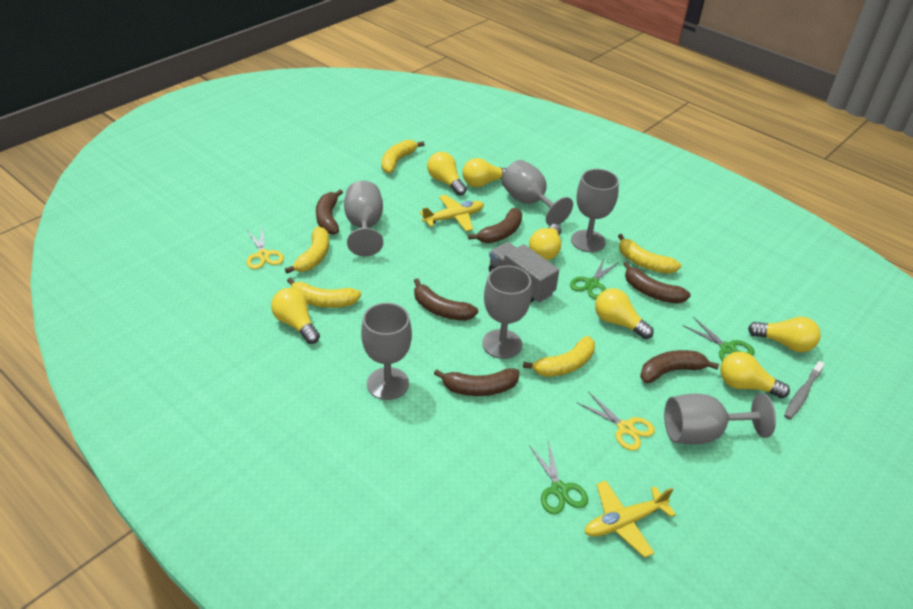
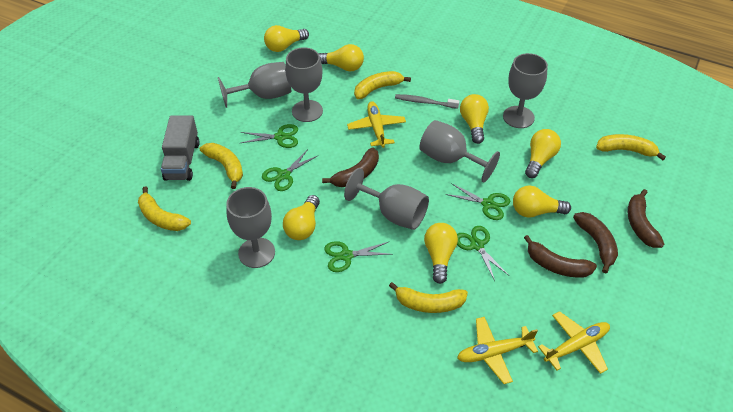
brown banana: 6 -> 4
green scissors: 3 -> 5
yellow plane: 2 -> 3
yellow scissors: 2 -> 0

